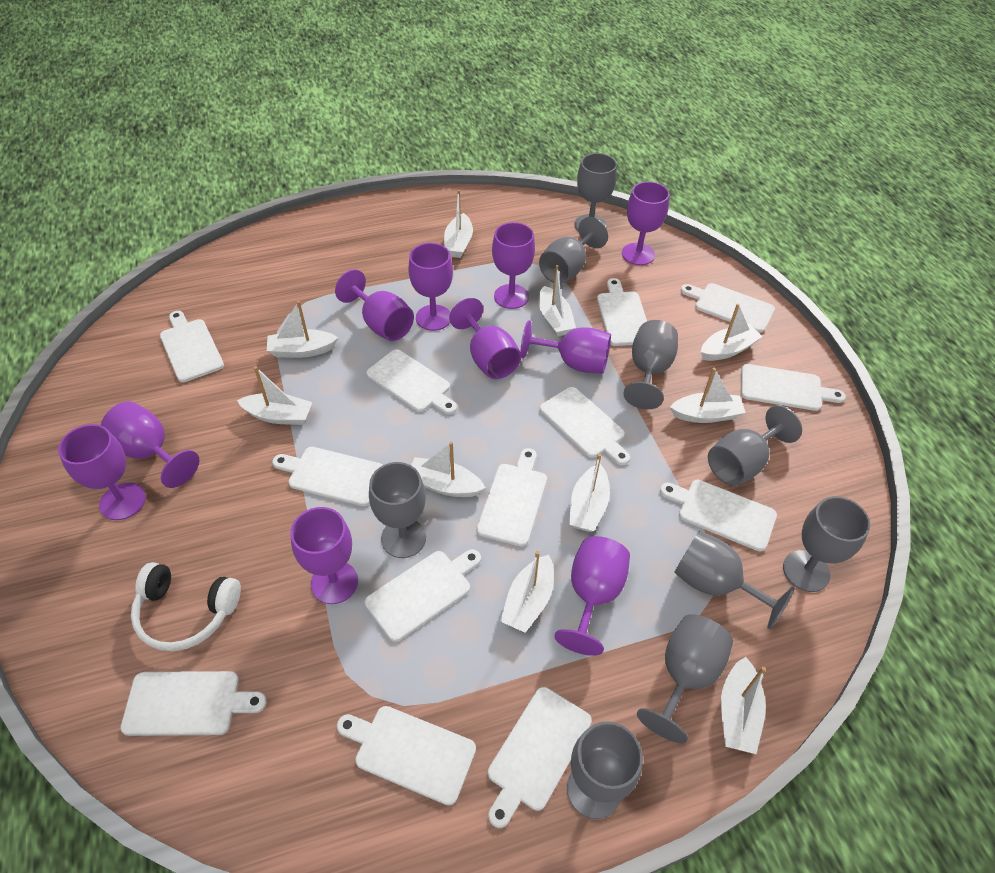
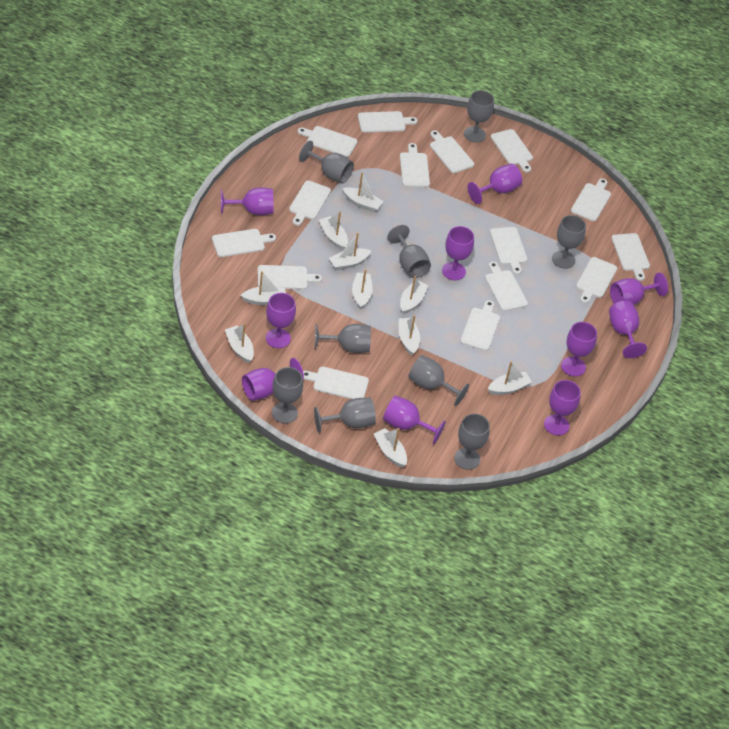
white cutting board: 13 -> 15
white headphones: 1 -> 0

